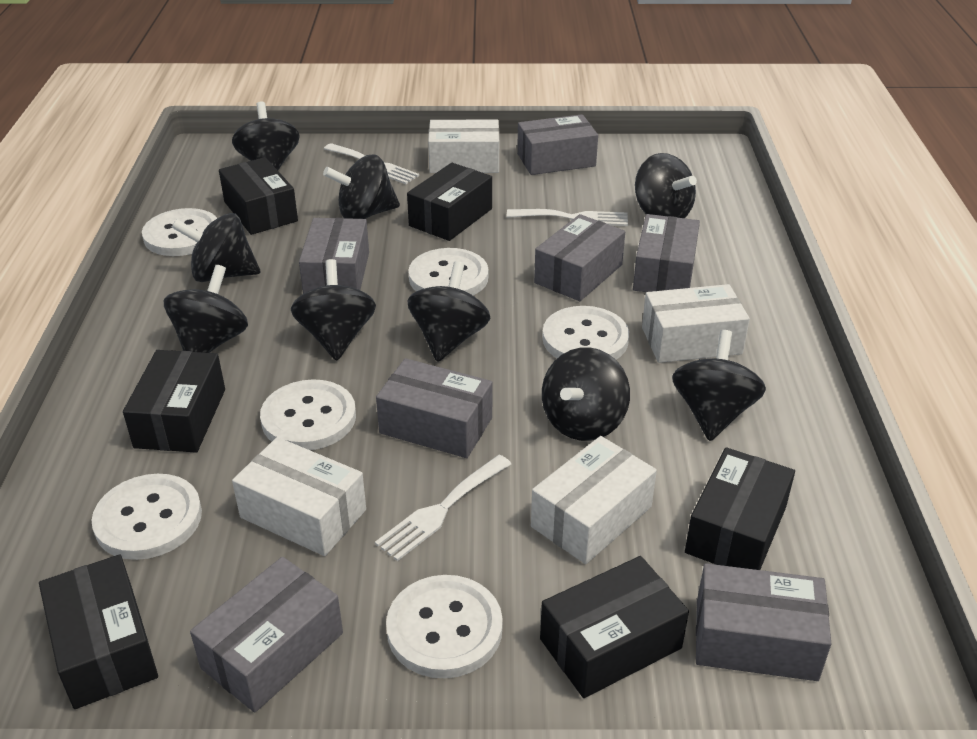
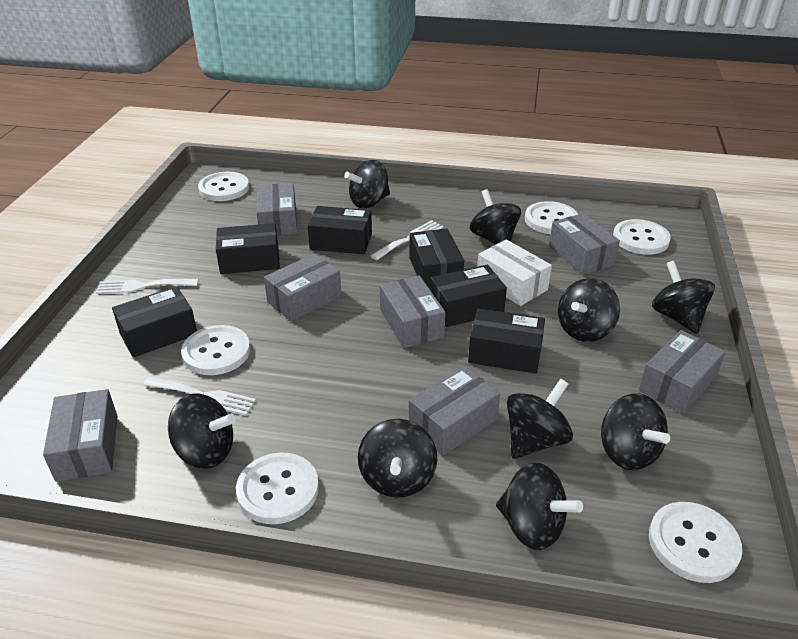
white box: 4 -> 1

